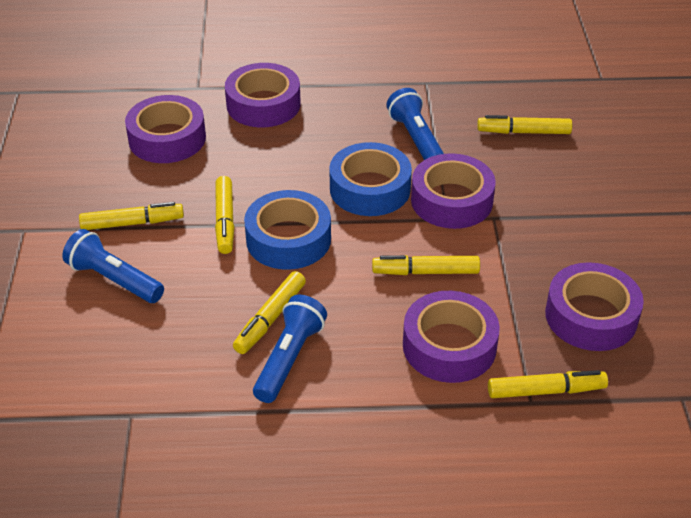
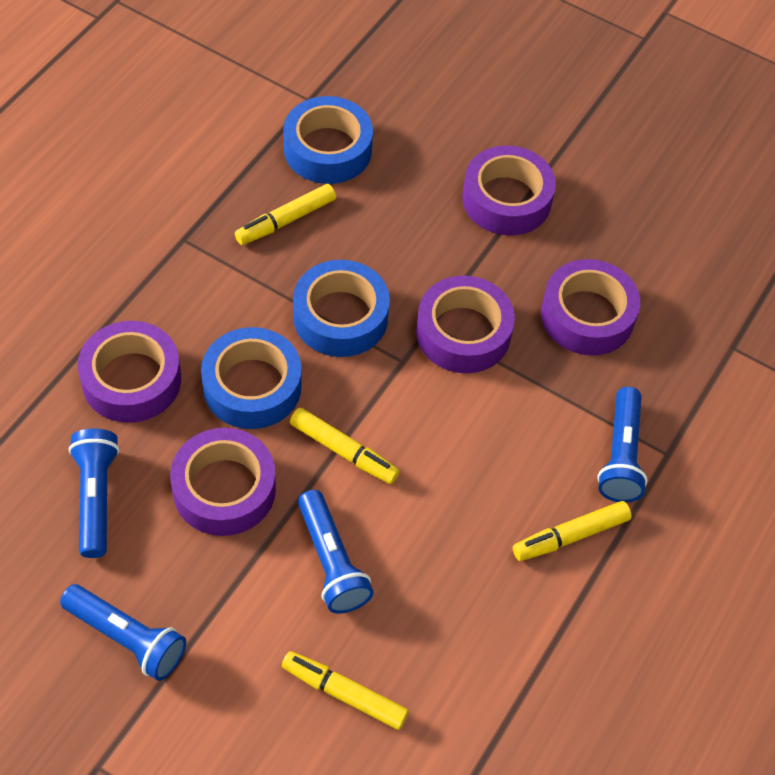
blue flashlight: 3 -> 4
blue tape: 2 -> 3
yellow marker: 6 -> 4

